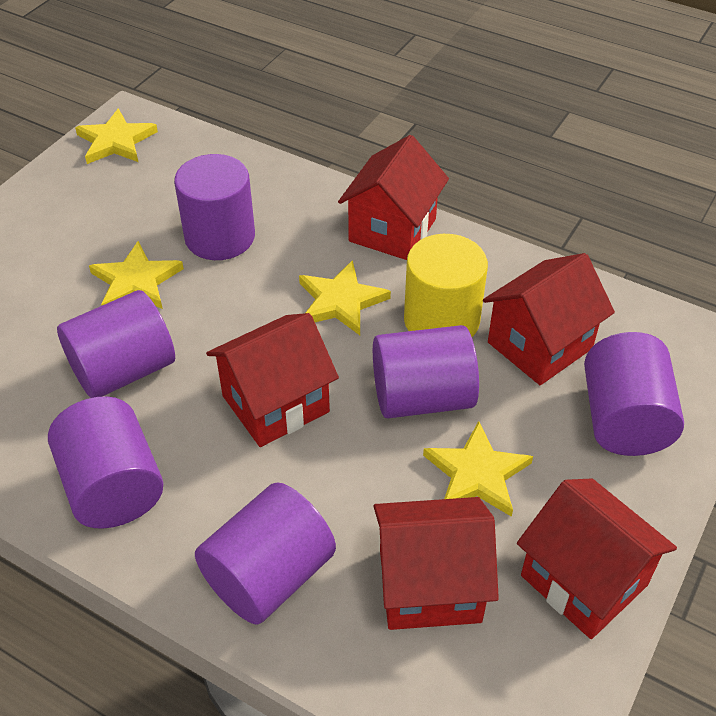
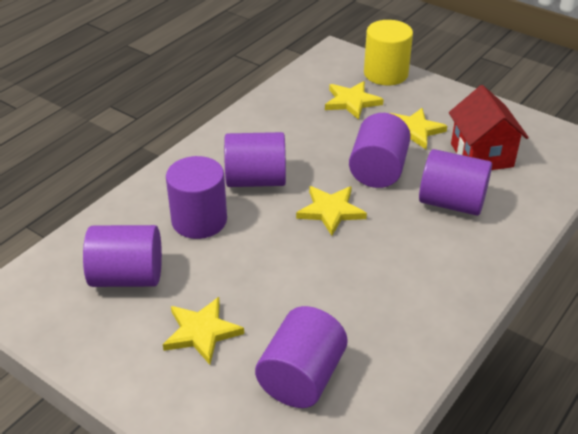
red house: 5 -> 1

